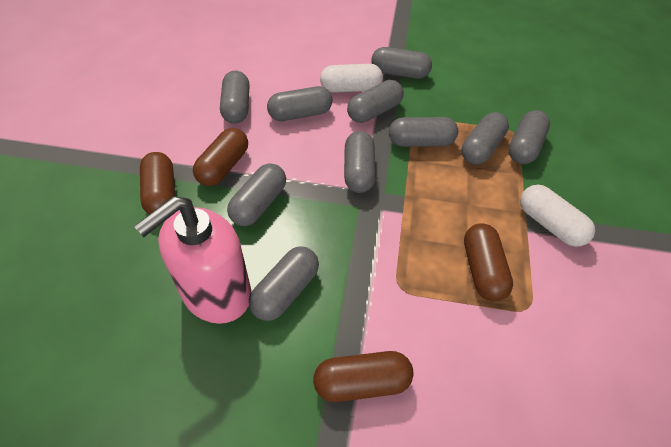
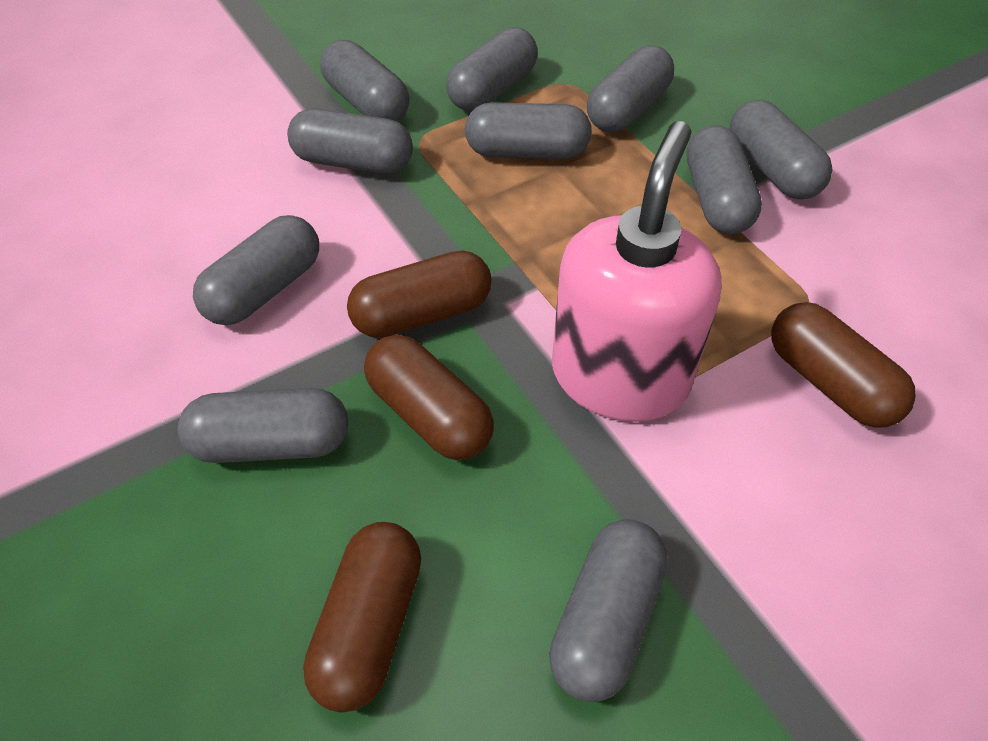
white capsule: 2 -> 0

